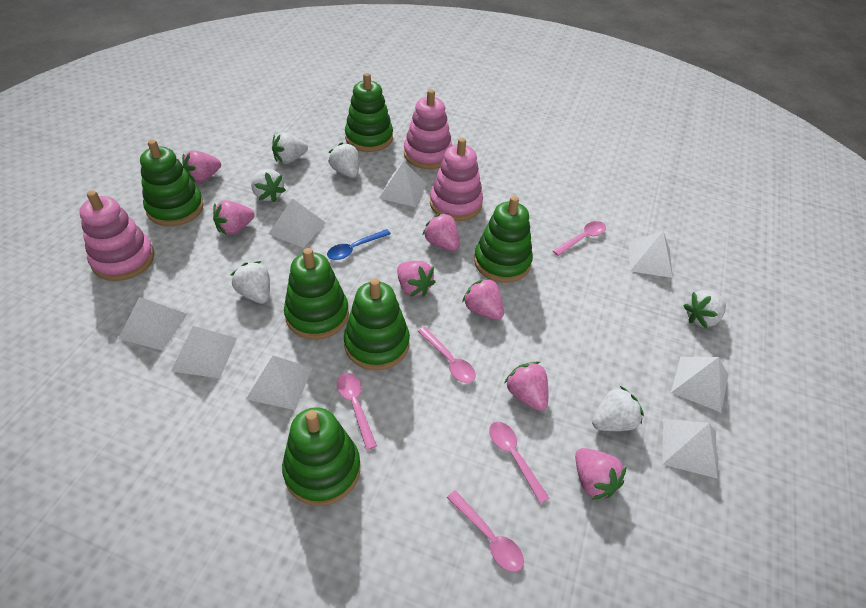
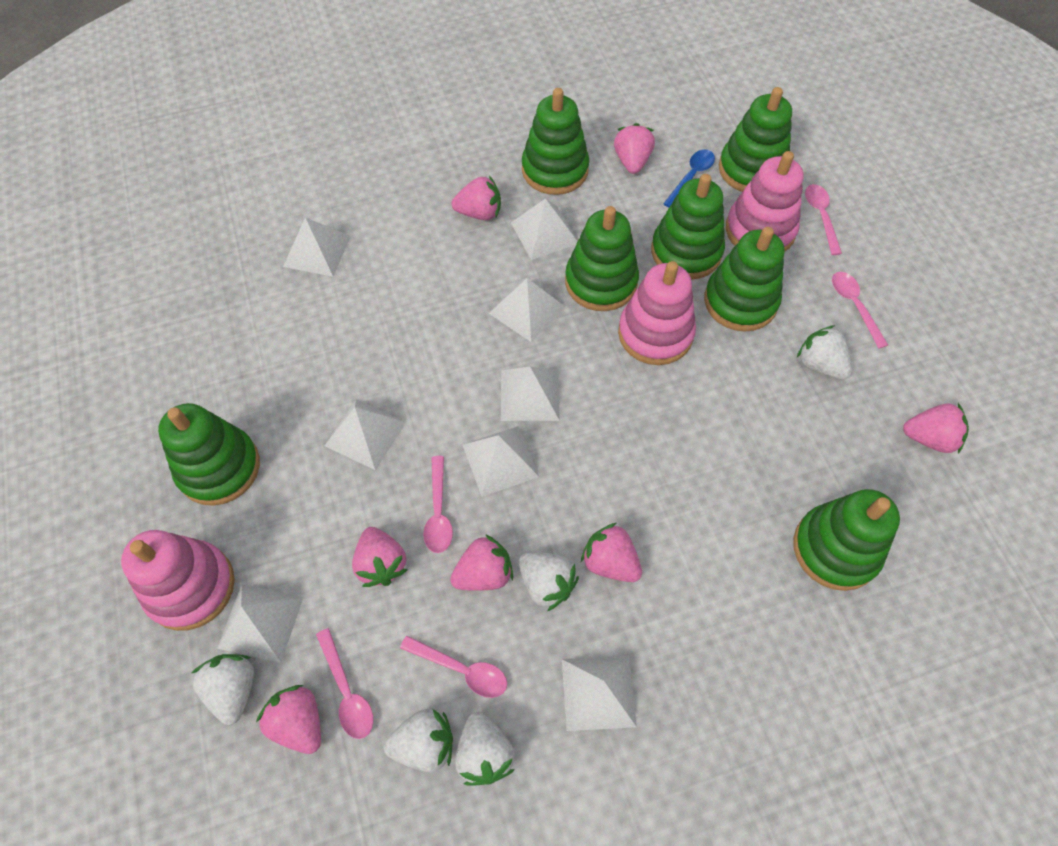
green stacking toy: 6 -> 7
white strawberry: 6 -> 5

